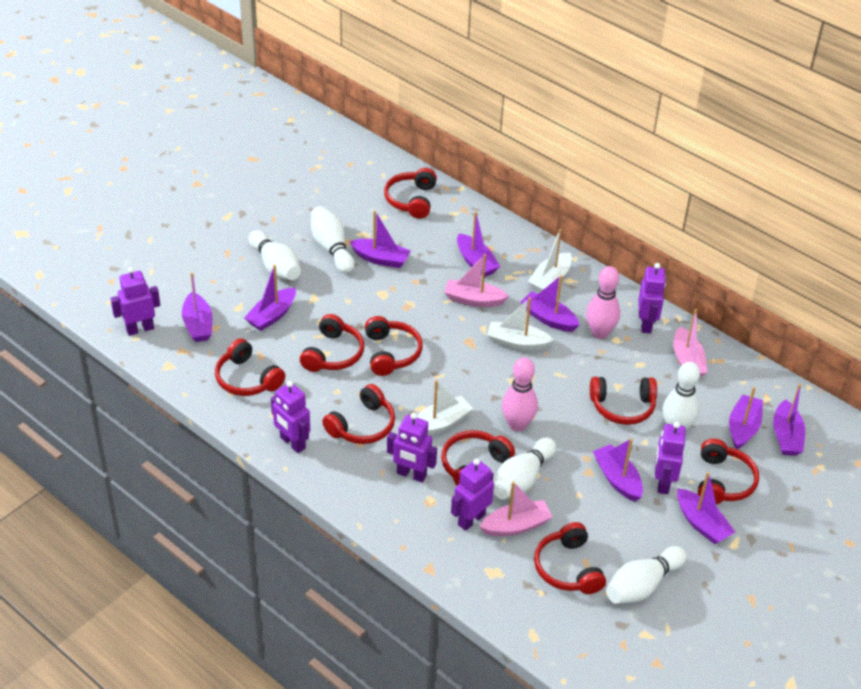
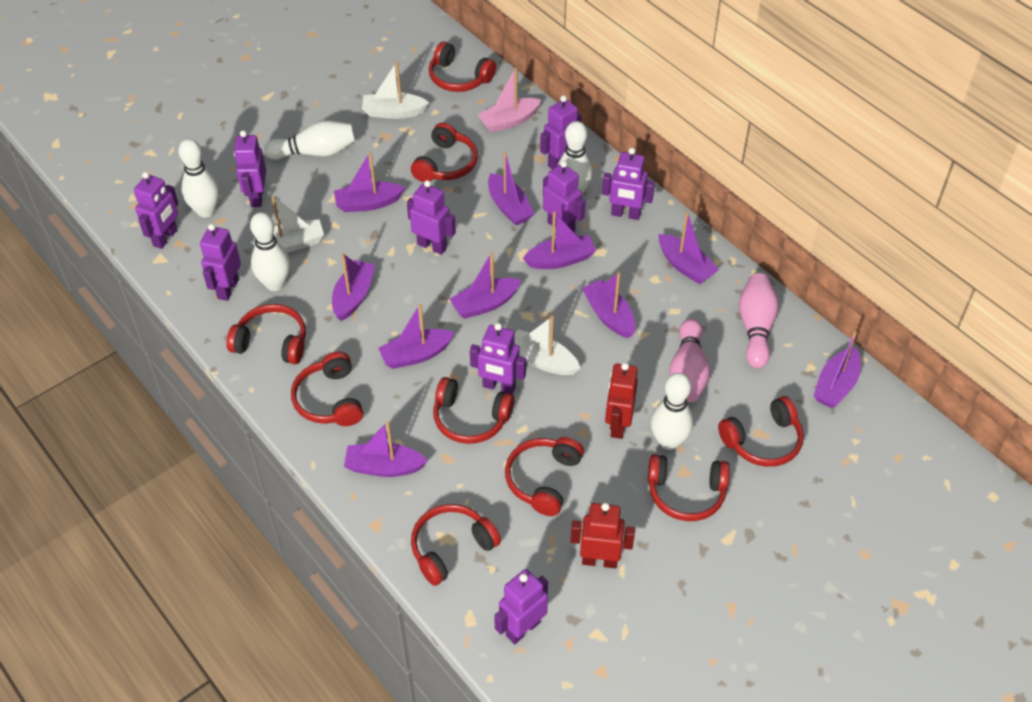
pink boat: 3 -> 1
purple boat: 9 -> 10
purple robot: 6 -> 9
red robot: 0 -> 2

